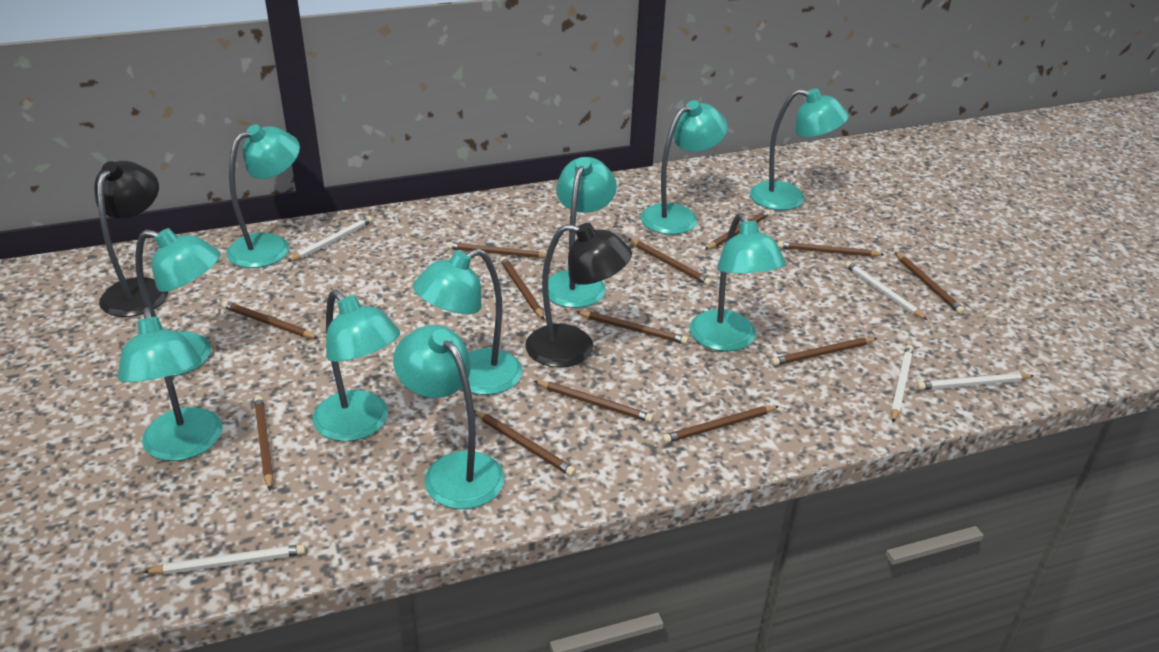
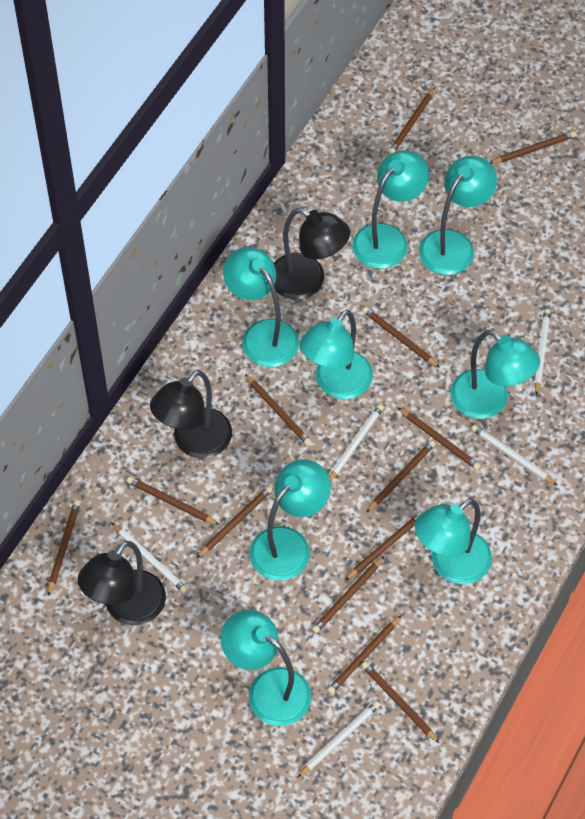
black lamp: 2 -> 3
turquoise lamp: 10 -> 8

